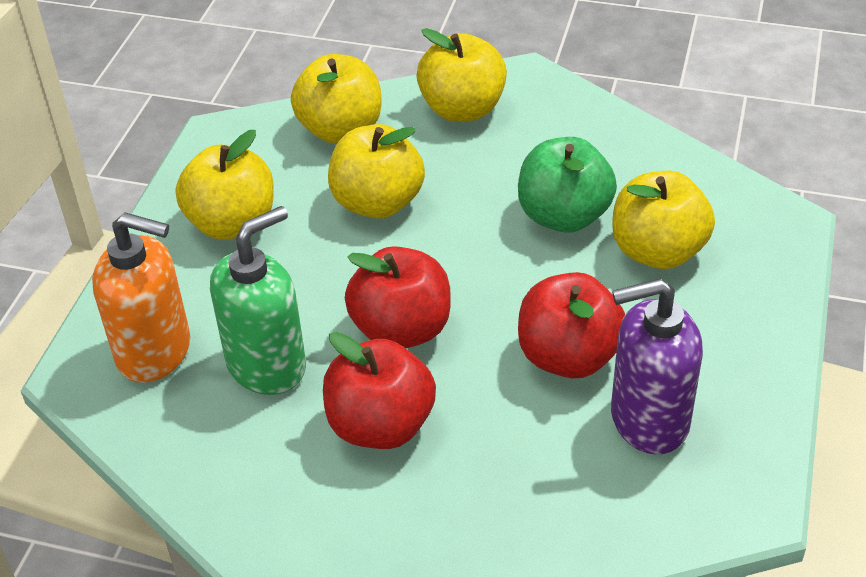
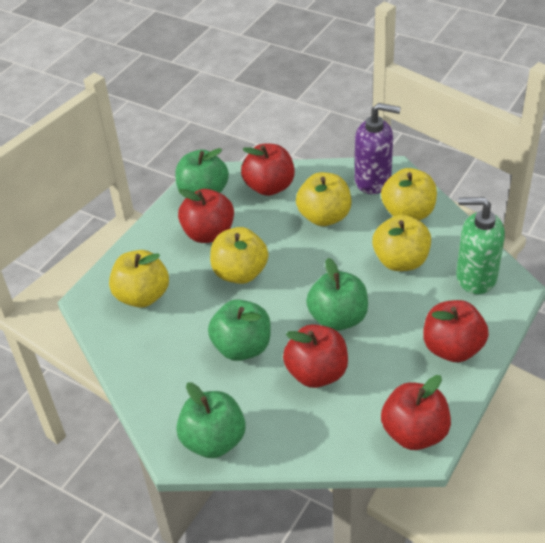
green apple: 1 -> 4
orange soap dispenser: 1 -> 0
red apple: 3 -> 5

